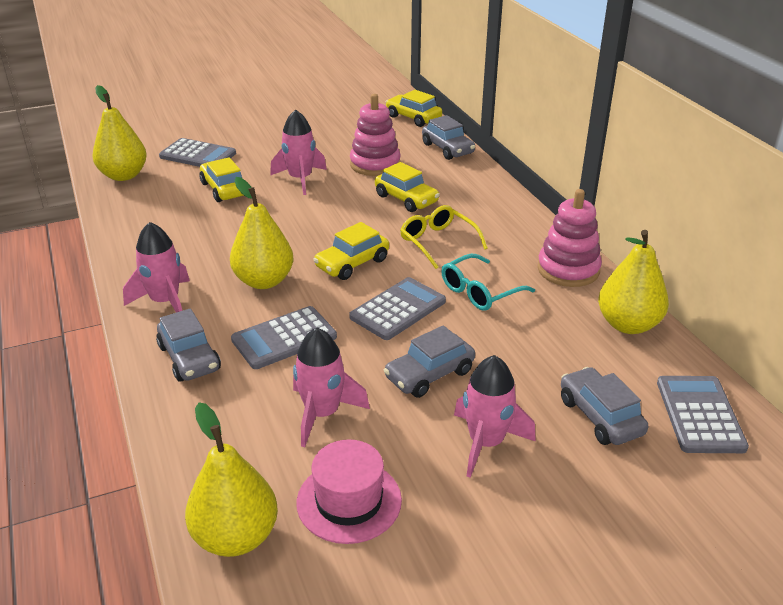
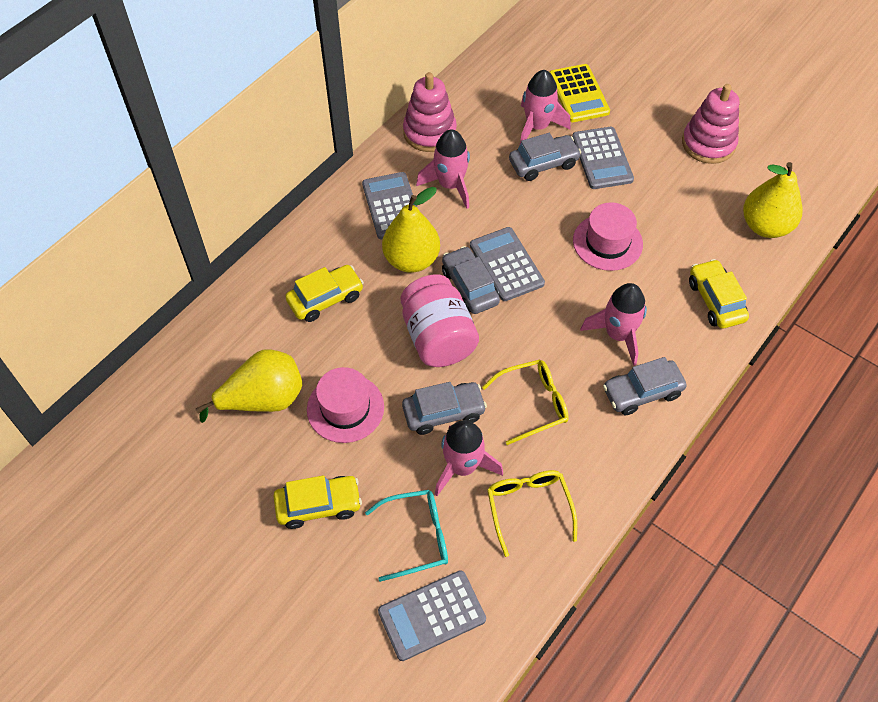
pink hat: 1 -> 2
pink jar: 0 -> 1
yellow calculator: 0 -> 1
yellow car: 4 -> 3
yellow glasses: 1 -> 2
yellow pear: 4 -> 3

